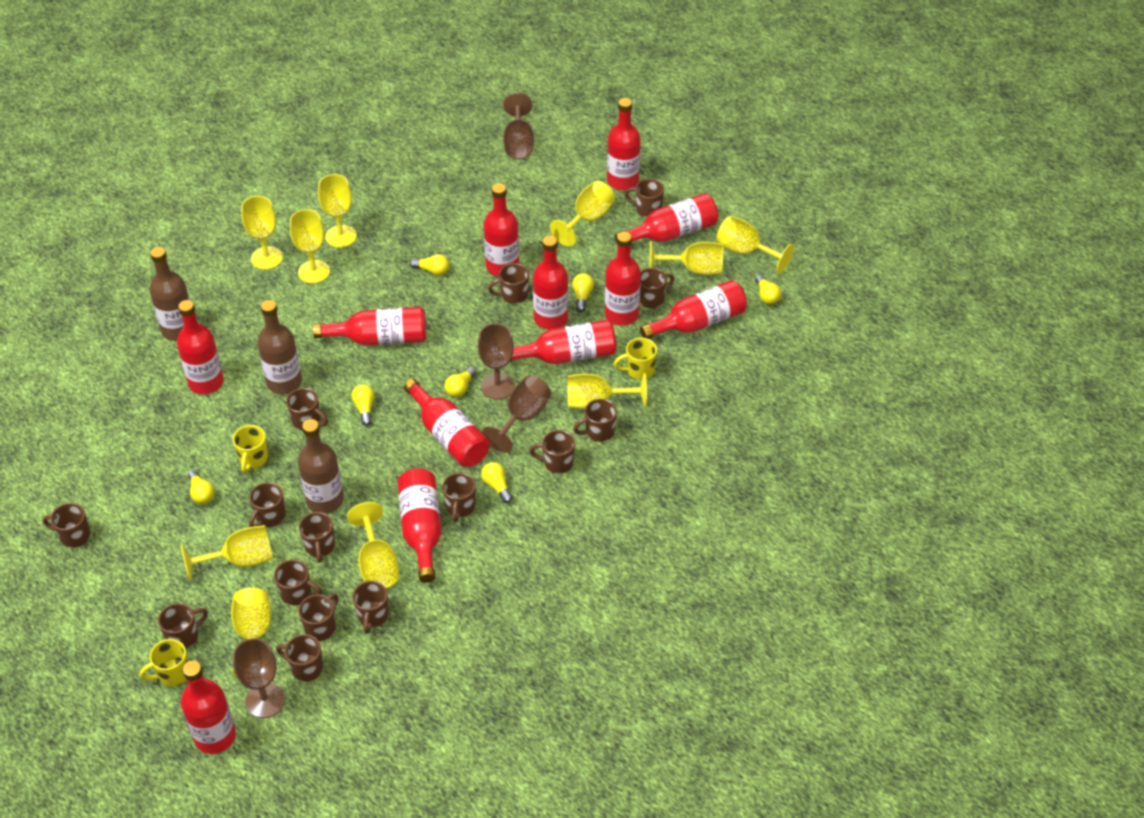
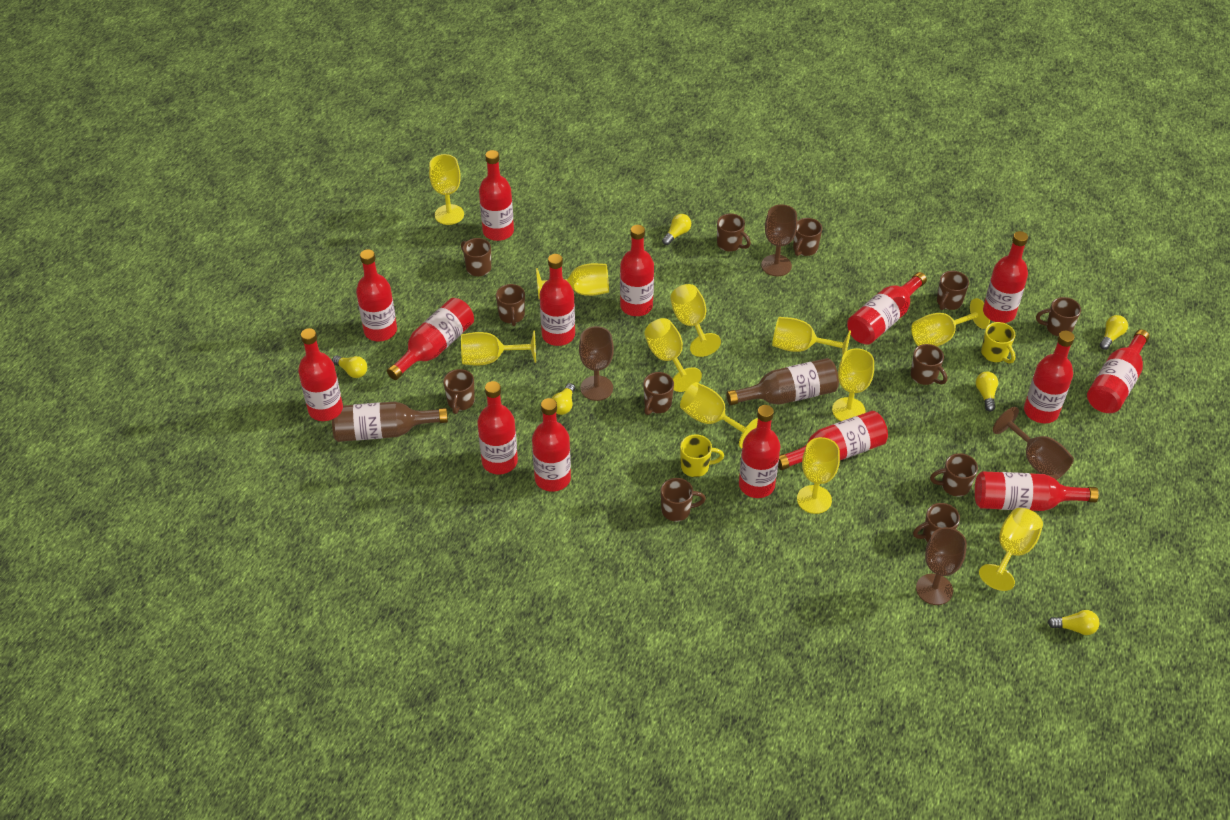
brown bottle: 3 -> 2
brown mug: 15 -> 12
red bottle: 12 -> 15
yellow goblet: 10 -> 11
yellow light bulb: 7 -> 6
yellow mug: 3 -> 2

